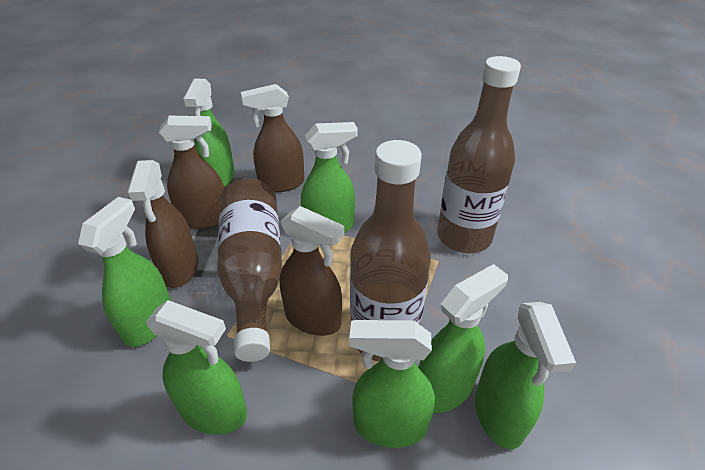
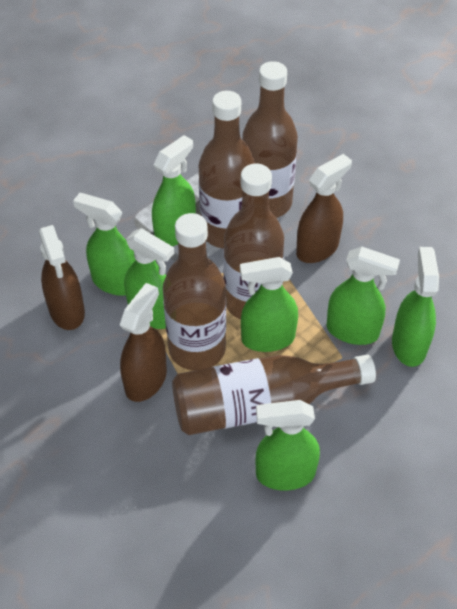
brown bottle: 3 -> 5
brown spray bottle: 4 -> 3

